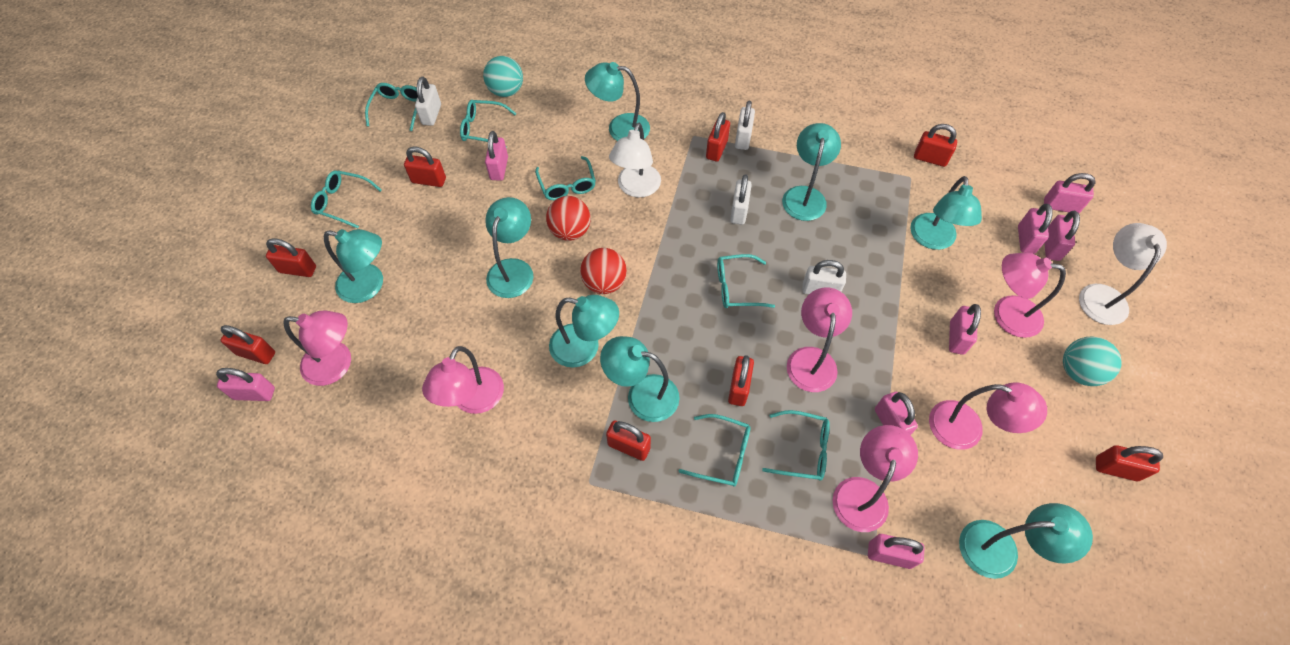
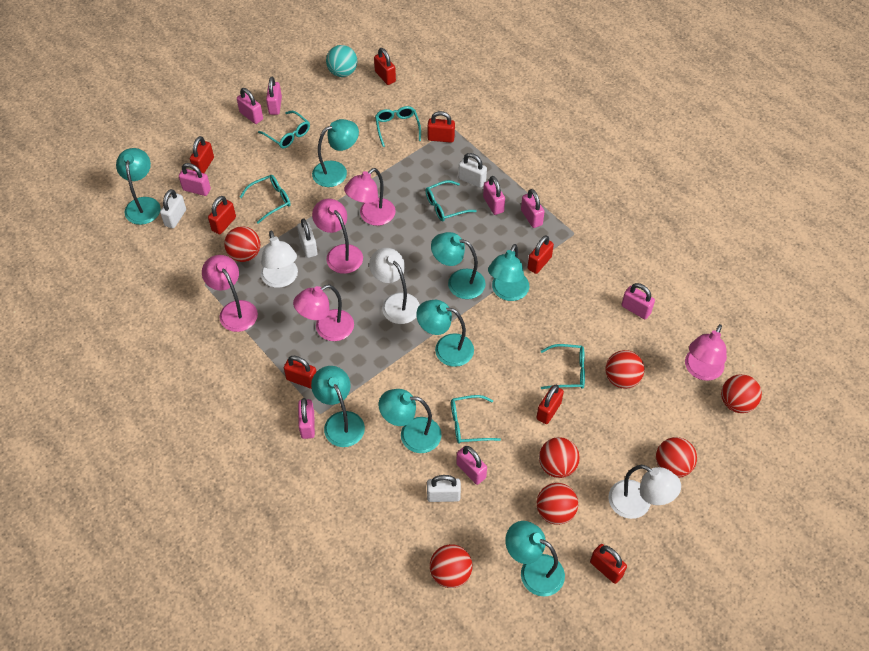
pink lamp: 6 -> 5
red ball: 2 -> 7
turquoise ball: 2 -> 1
turquoise glasses: 7 -> 6
white lamp: 2 -> 3

